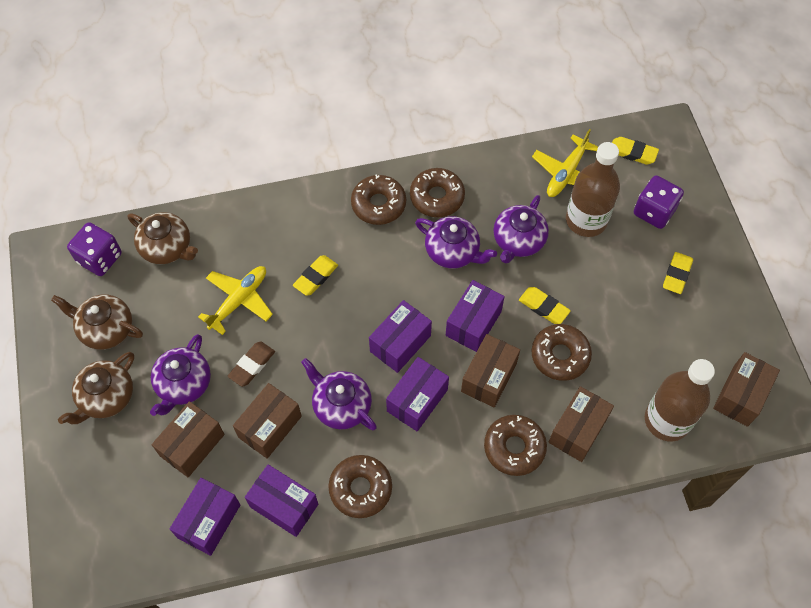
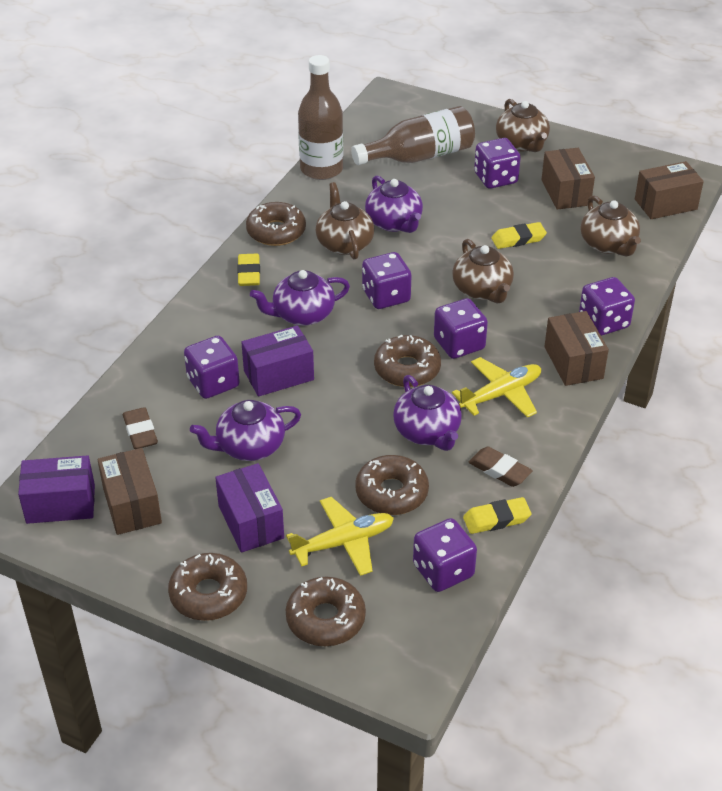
brown box: 5 -> 4
brown eraser: 1 -> 2
brown teapot: 3 -> 4
purple box: 5 -> 3
purple dice: 2 -> 6
yellow eraser: 4 -> 3

